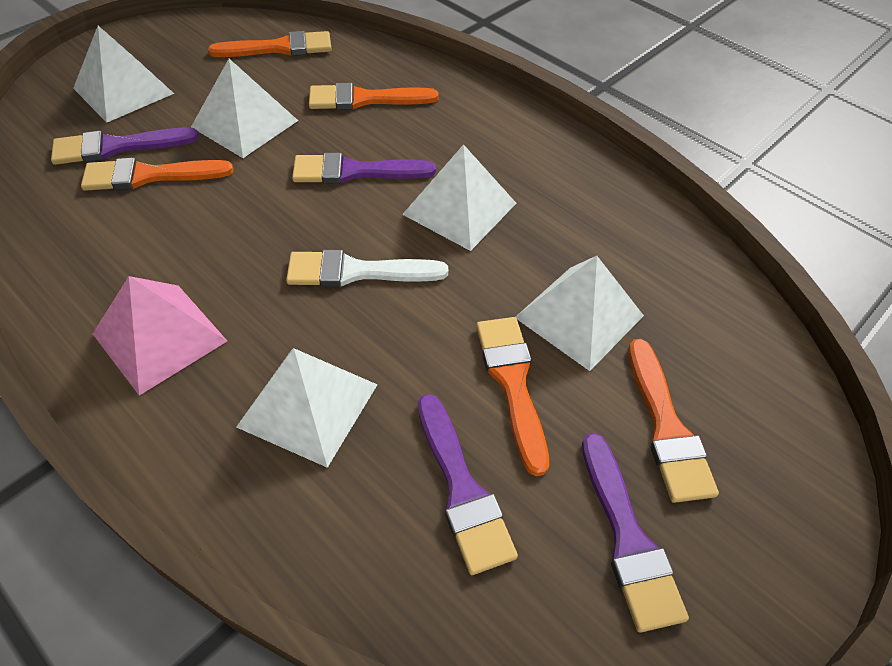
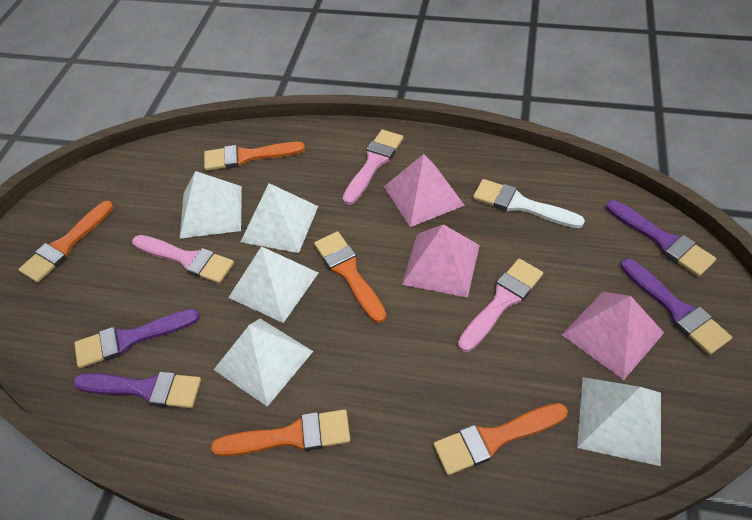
pink brush: 0 -> 3
pink pyramid: 1 -> 3

